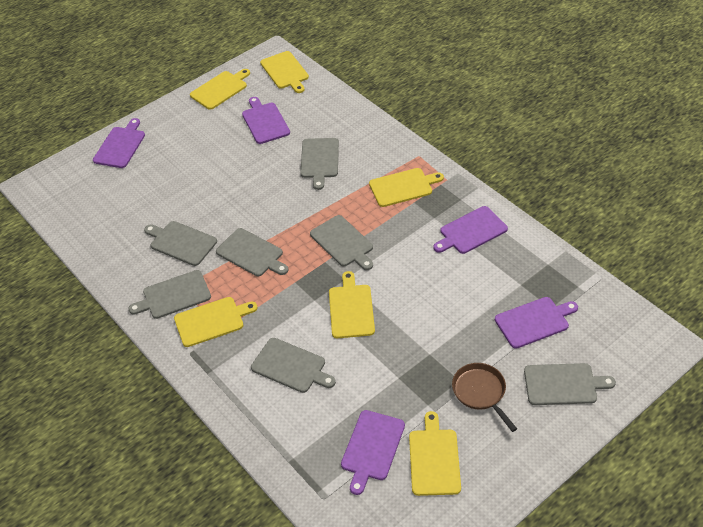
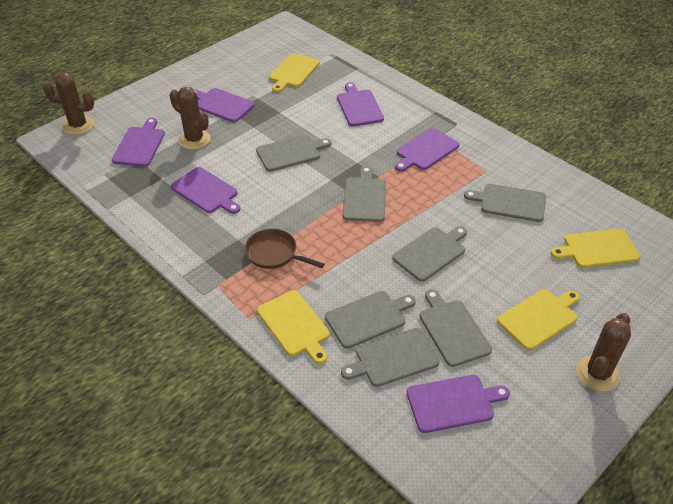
brown cactus: 0 -> 3
purple cutting board: 5 -> 6
yellow cutting board: 6 -> 4

